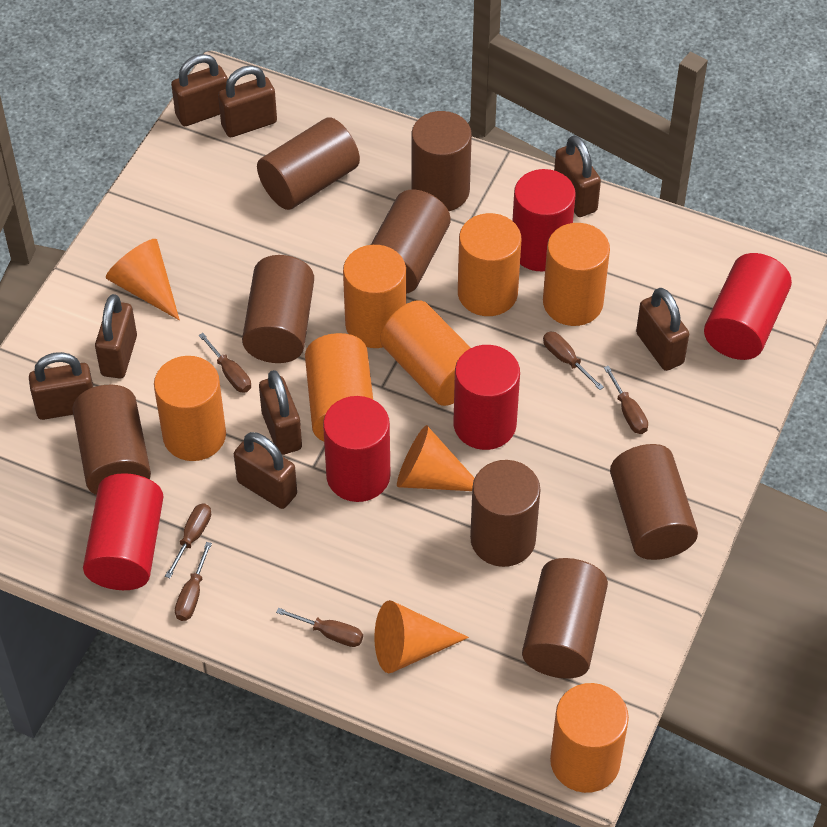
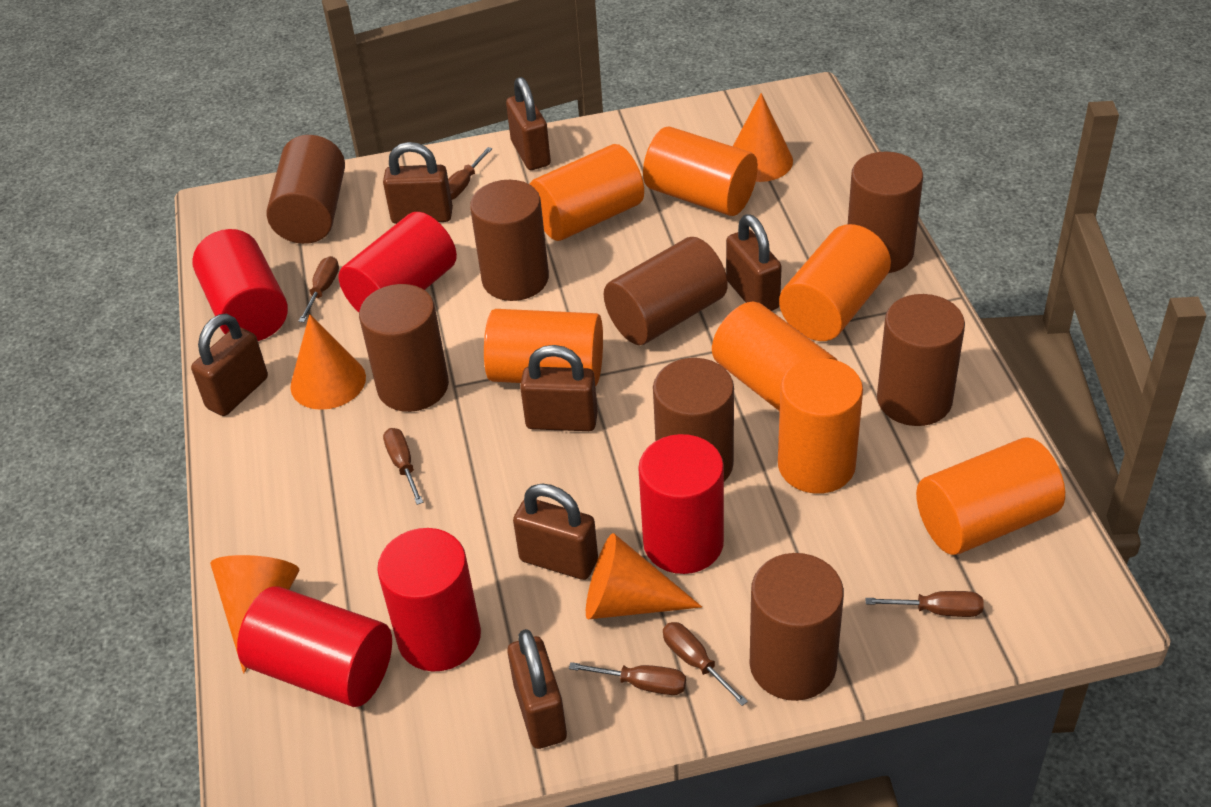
brown padlock: 8 -> 7
orange cone: 3 -> 4

